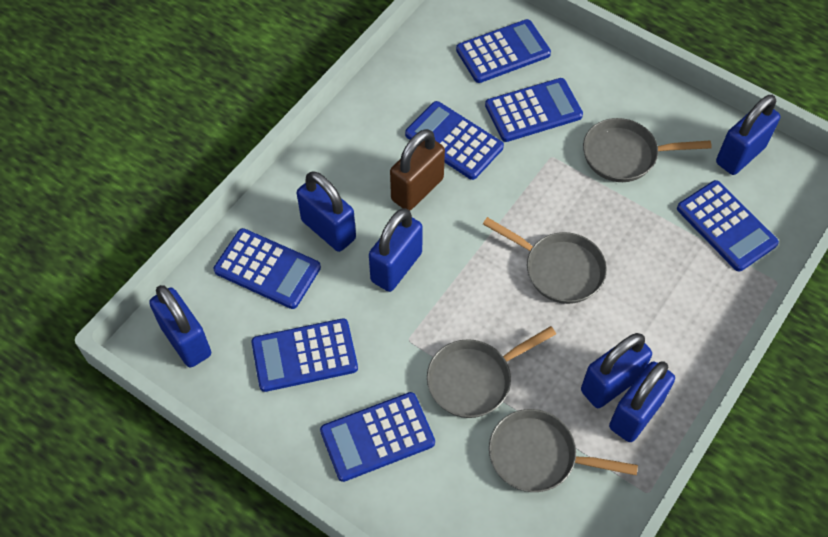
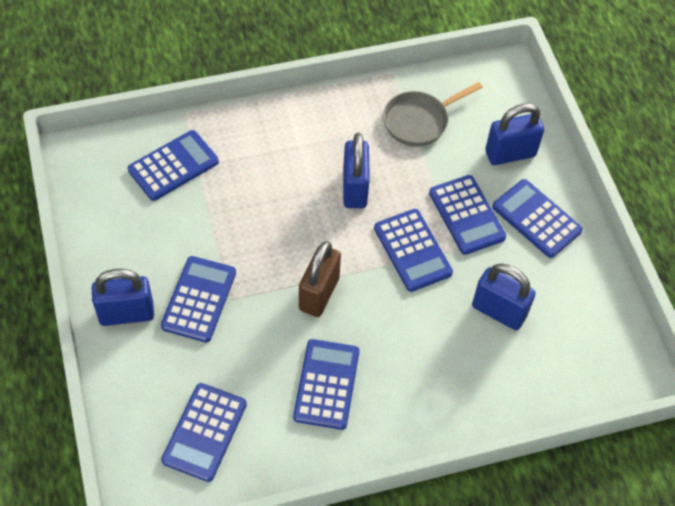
blue padlock: 6 -> 4
grey pan: 4 -> 1

